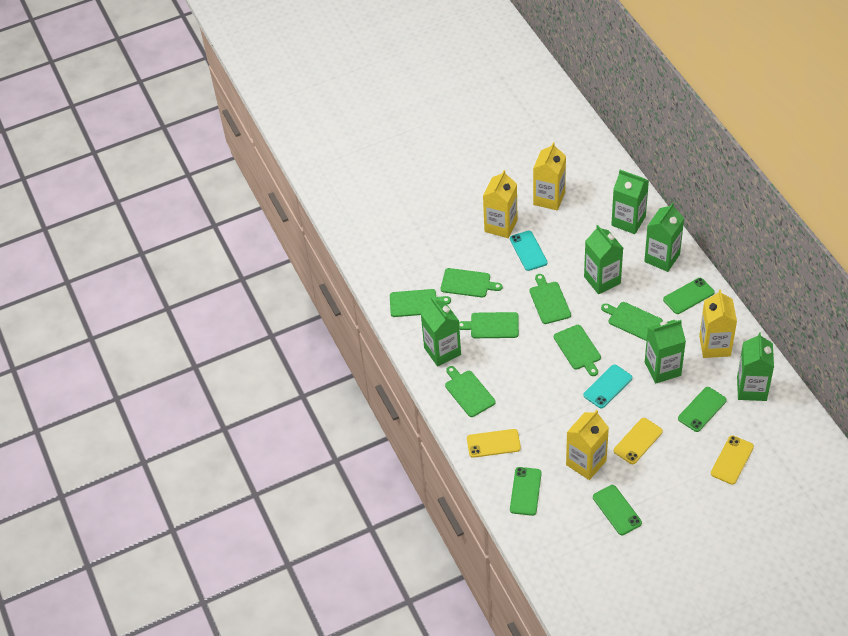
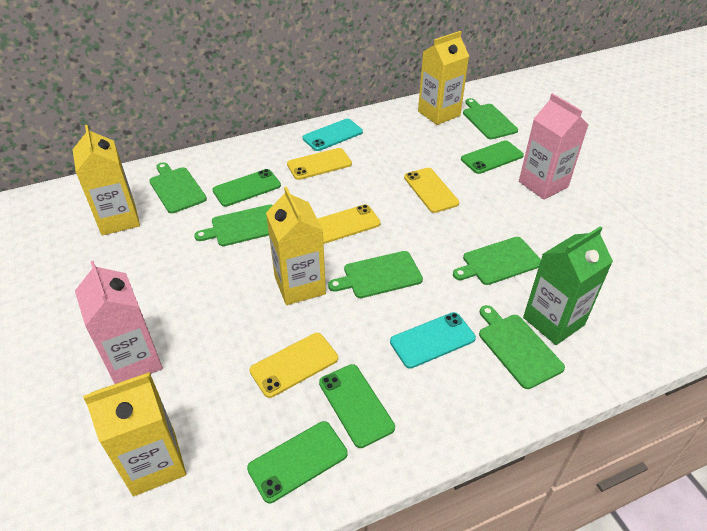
green carton: 6 -> 1
green cutting board: 7 -> 6
pink carton: 0 -> 2
yellow phone: 3 -> 4

